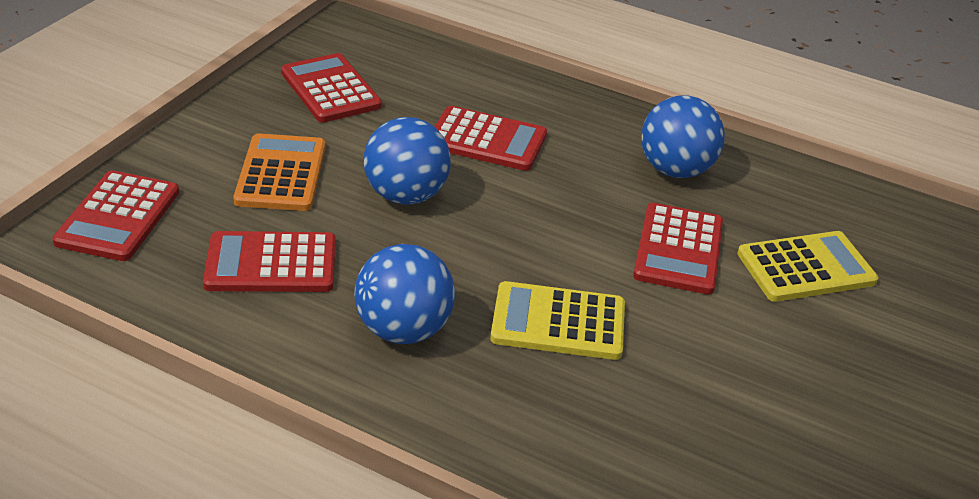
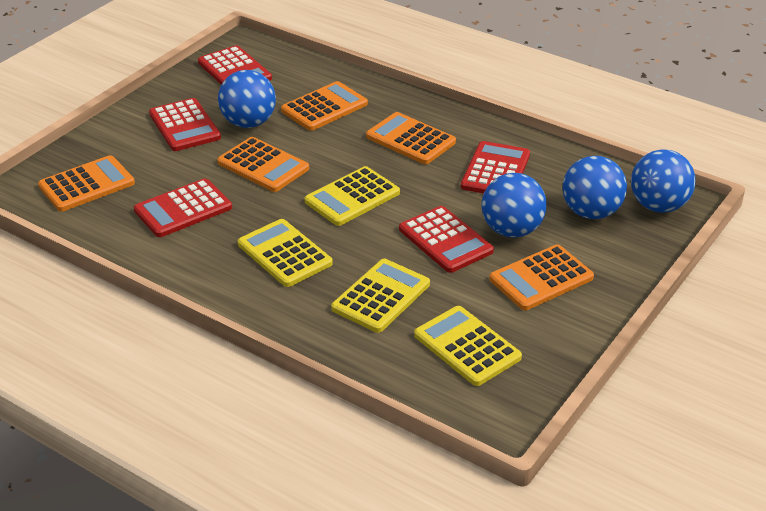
blue ball: 3 -> 4
orange calculator: 1 -> 5
yellow calculator: 2 -> 4

